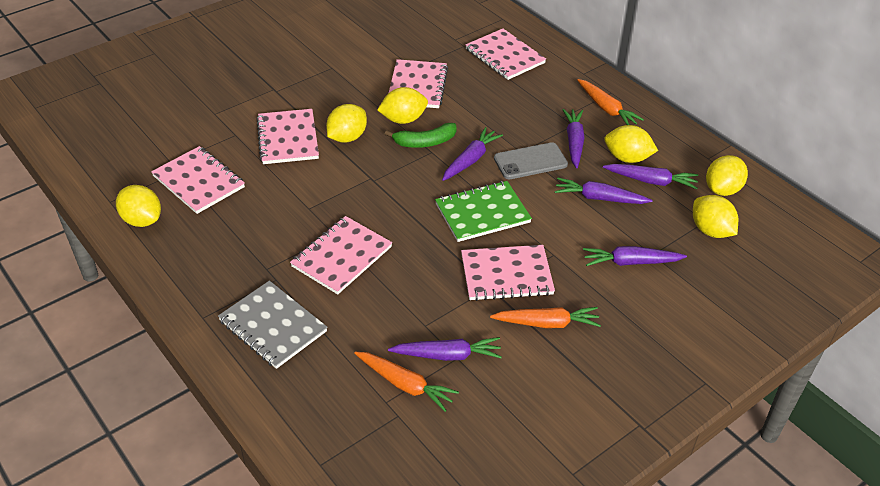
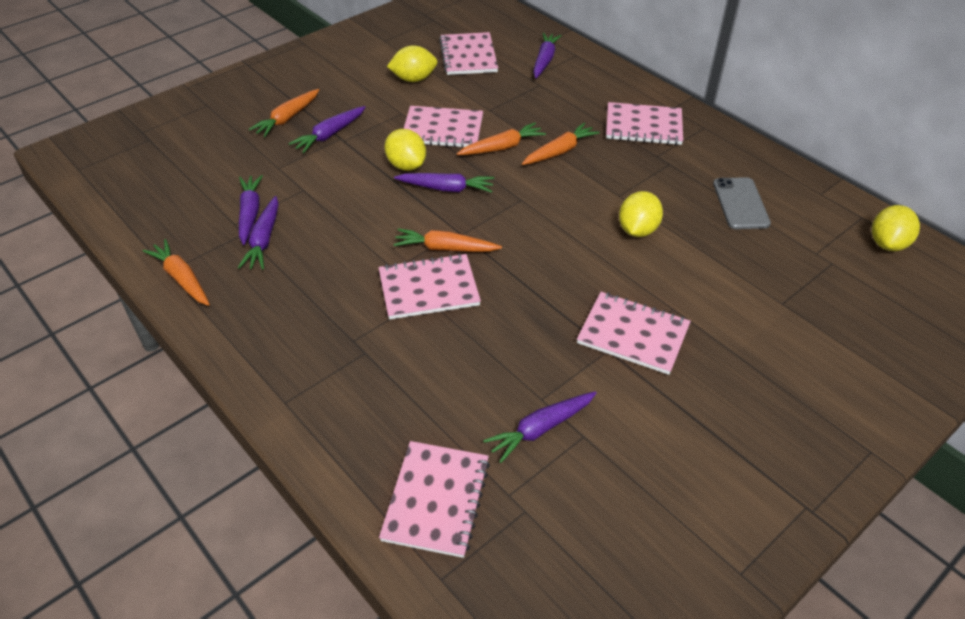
green banana: 1 -> 0
green notebook: 1 -> 0
grey notebook: 1 -> 0
orange carrot: 3 -> 5
yellow lemon: 6 -> 4

